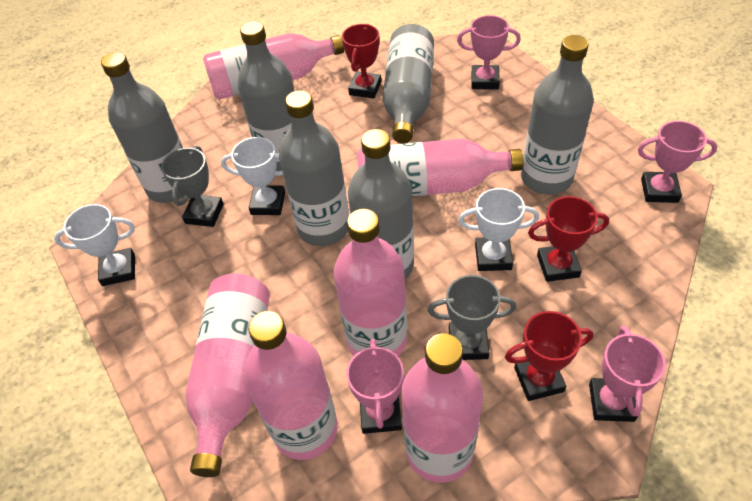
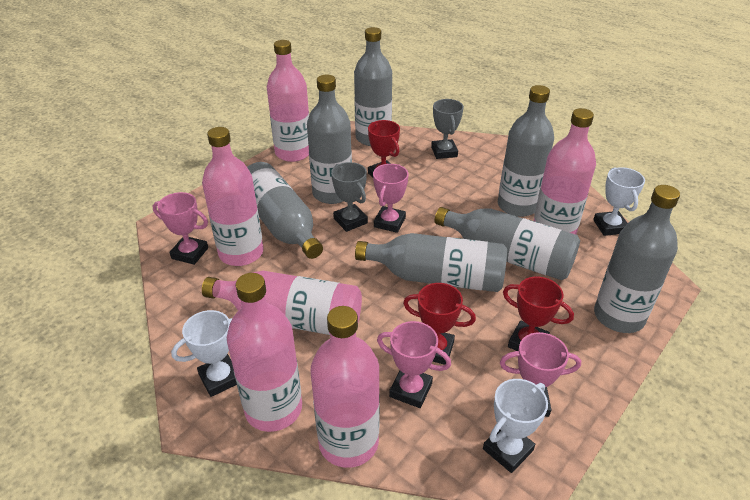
grey bottle: 6 -> 7

